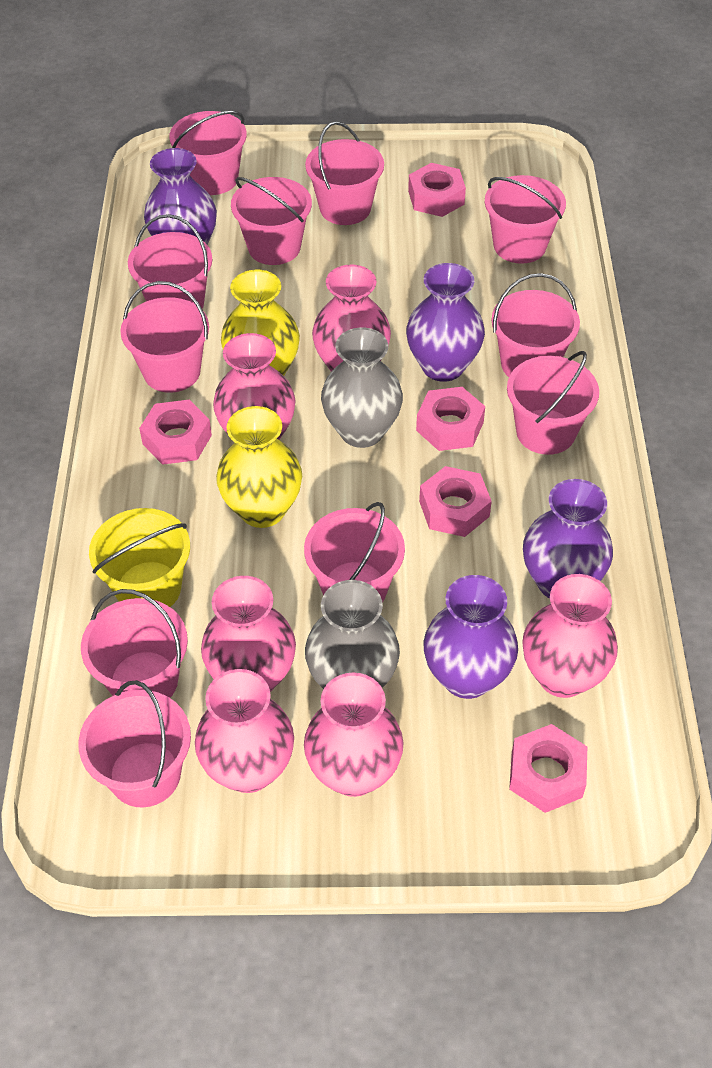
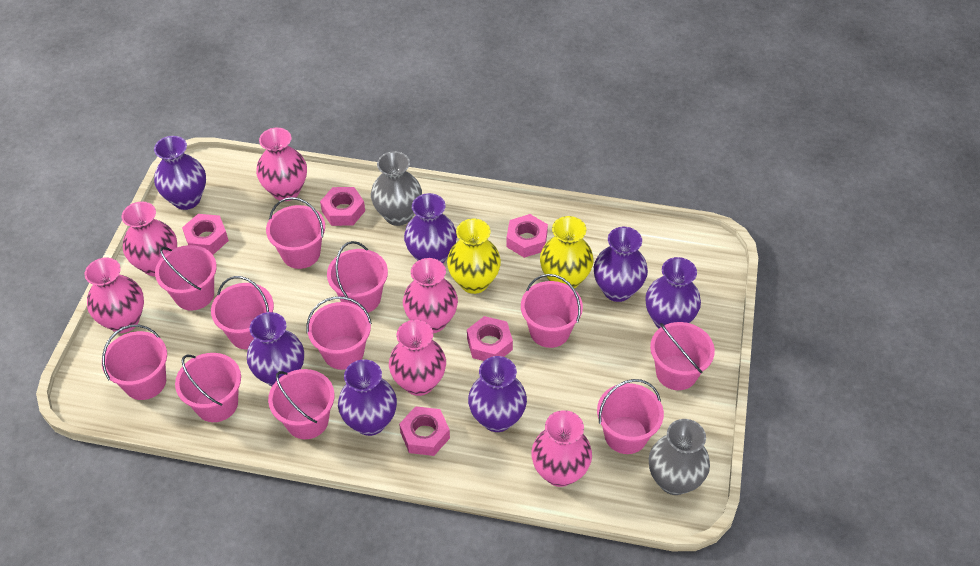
purple vase: 4 -> 7
yellow bucket: 1 -> 0

